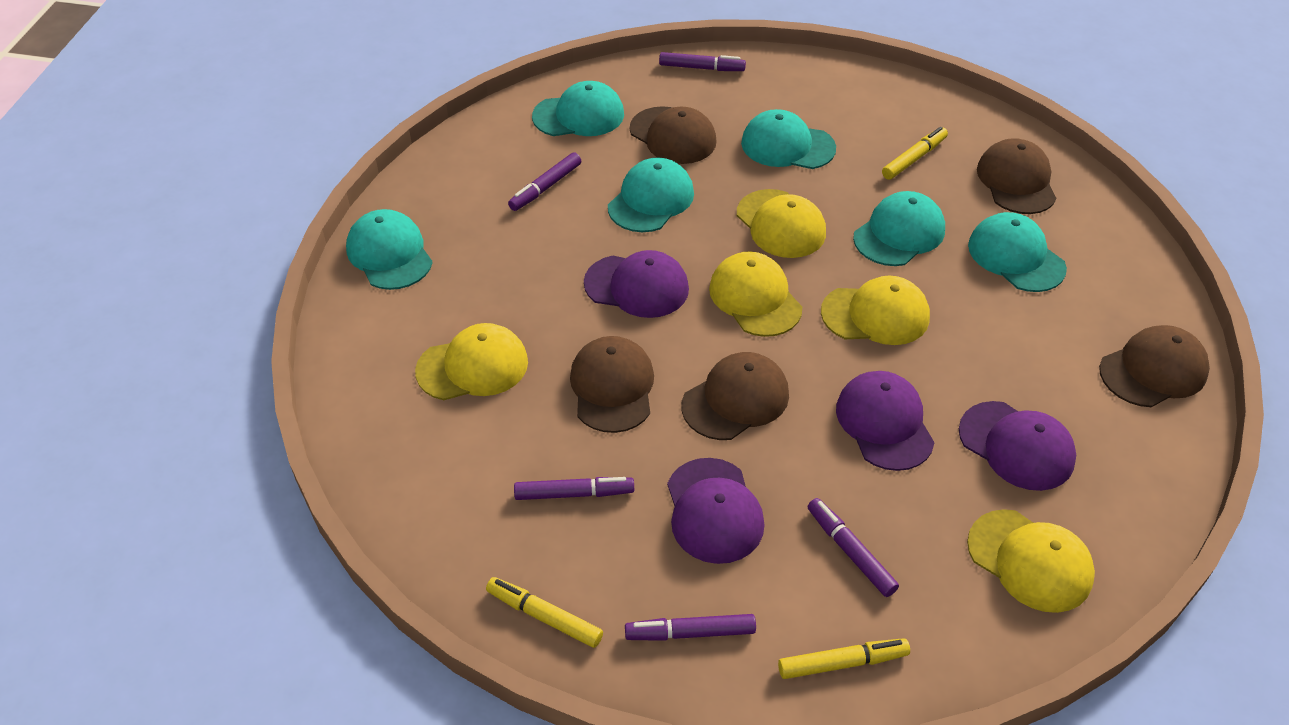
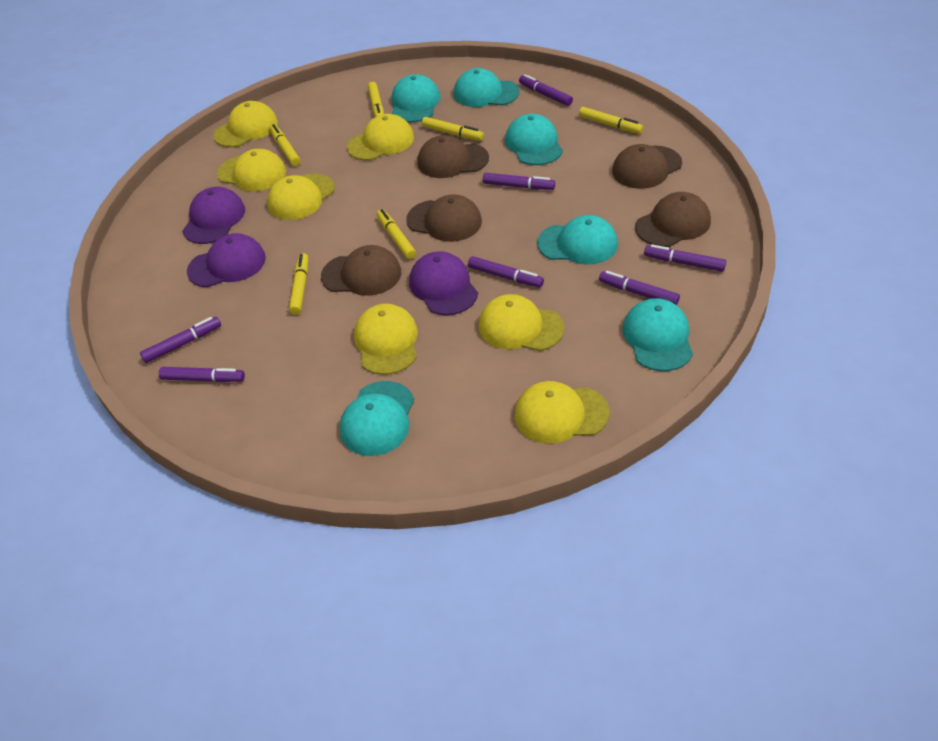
purple cap: 4 -> 3
purple marker: 5 -> 7
yellow cap: 5 -> 7
yellow marker: 3 -> 6

